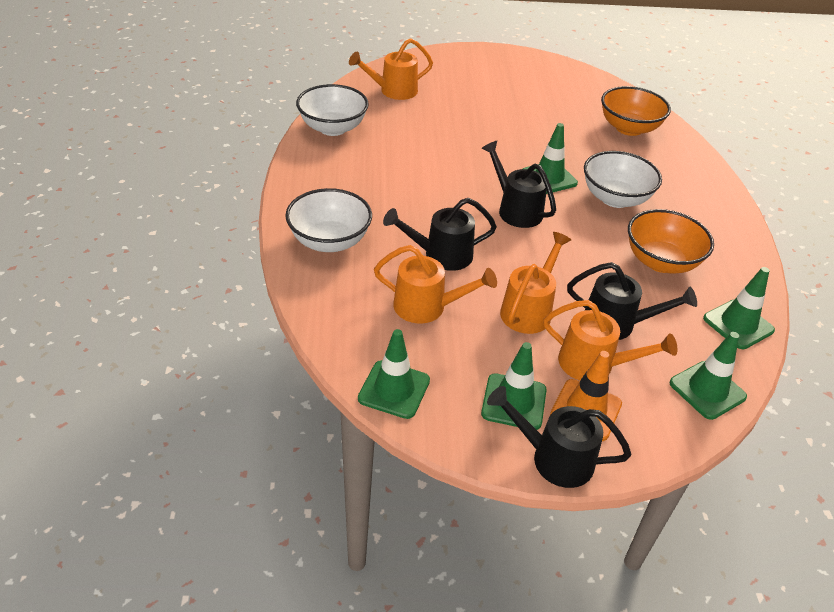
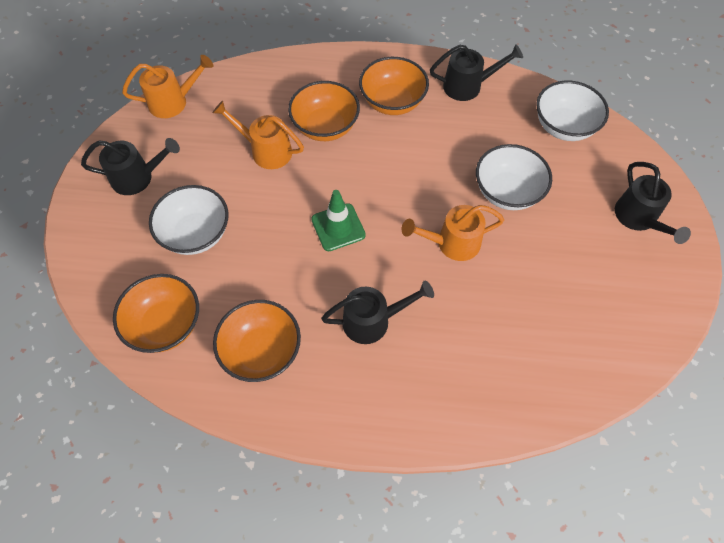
green traffic cone: 5 -> 1
orange bowl: 2 -> 4
orange traffic cone: 1 -> 0
orange watering can: 4 -> 3

